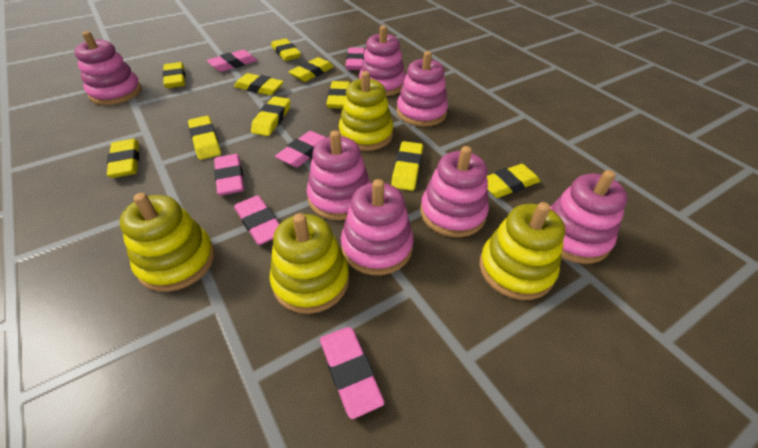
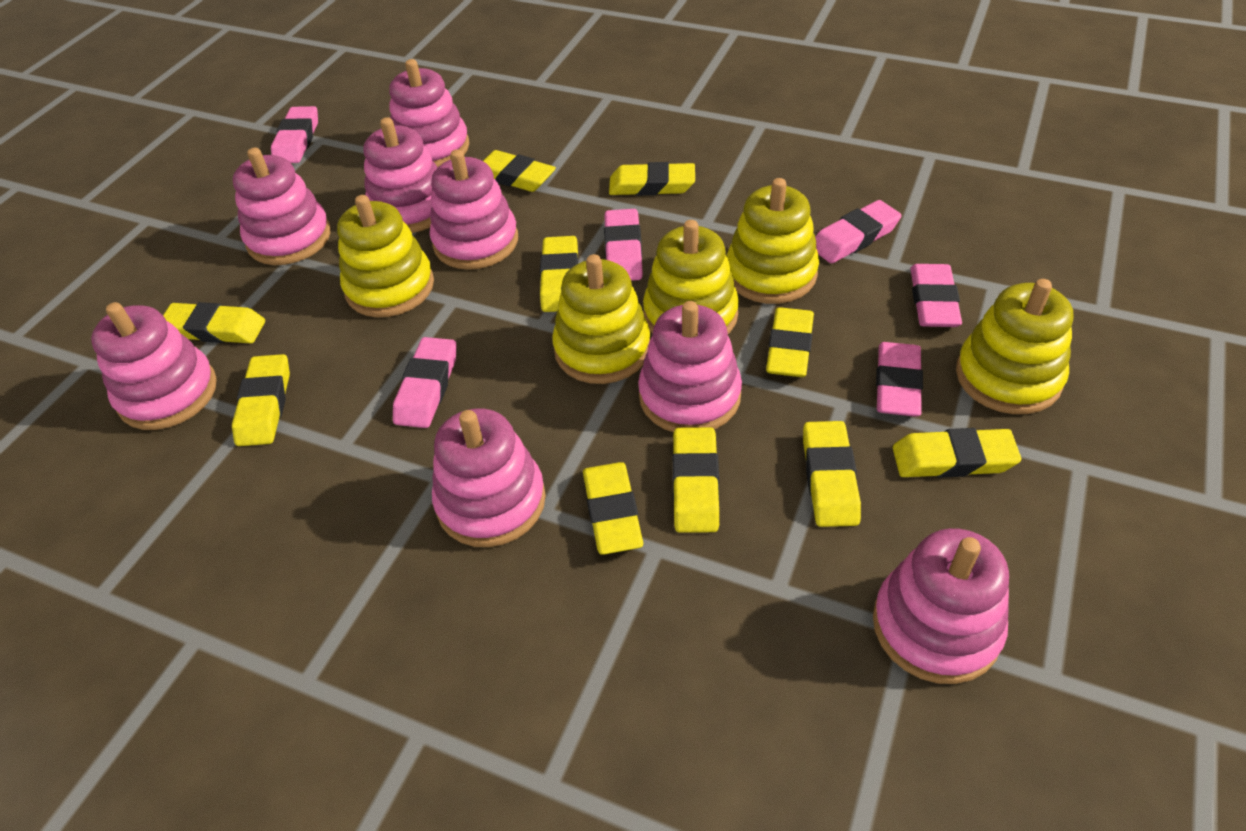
pink stacking toy: 7 -> 8
yellow stacking toy: 4 -> 5

